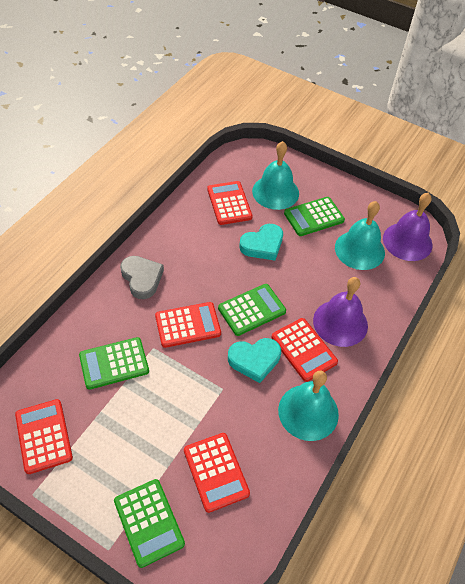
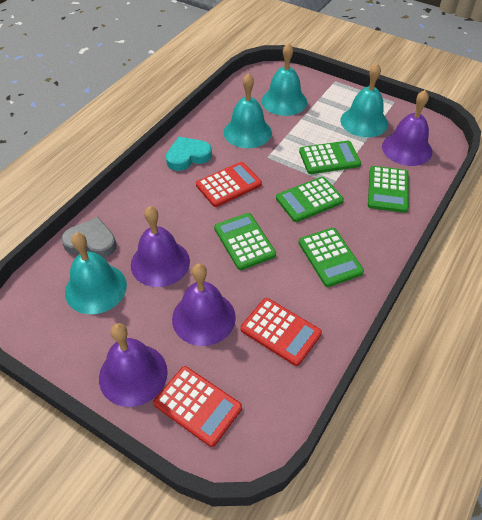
green calculator: 4 -> 5
purple bell: 2 -> 4
red calculator: 5 -> 3
turquoise bell: 3 -> 4
turquoise heart: 2 -> 1

